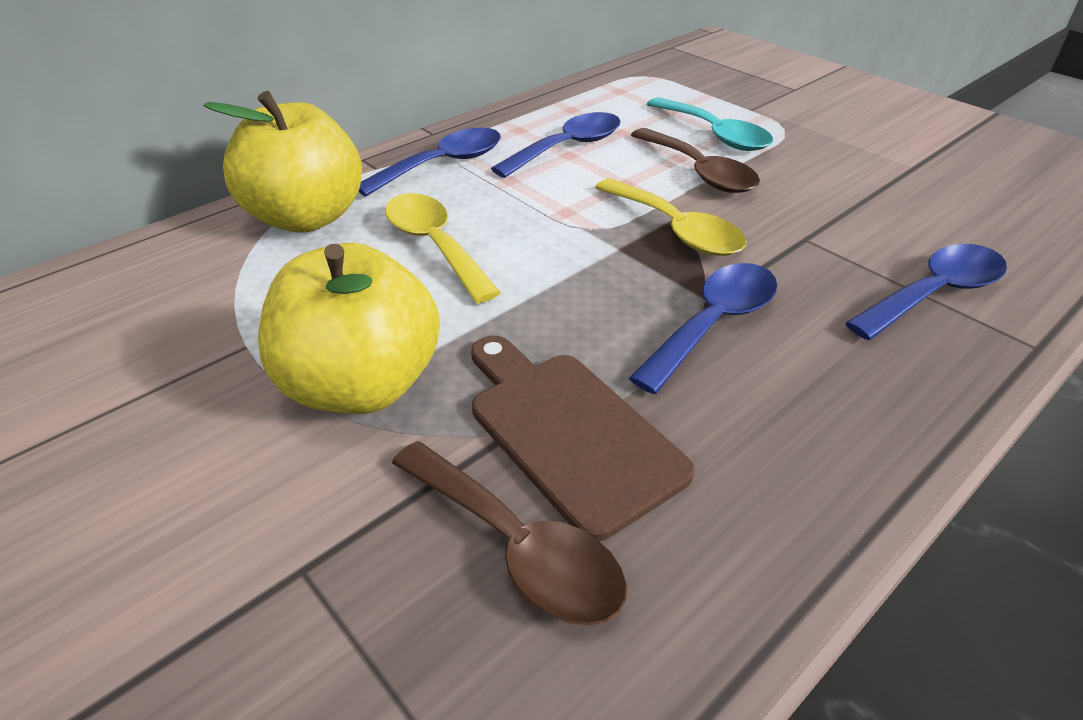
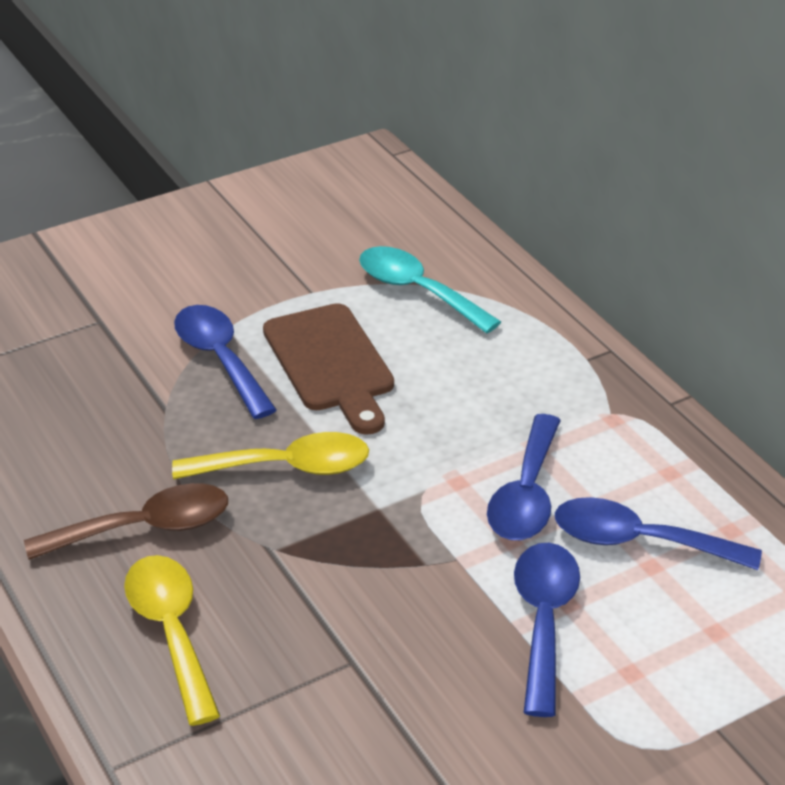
brown spoon: 2 -> 1
yellow apple: 2 -> 0

